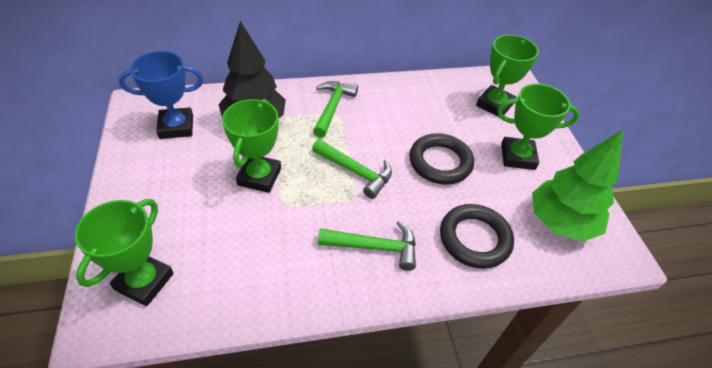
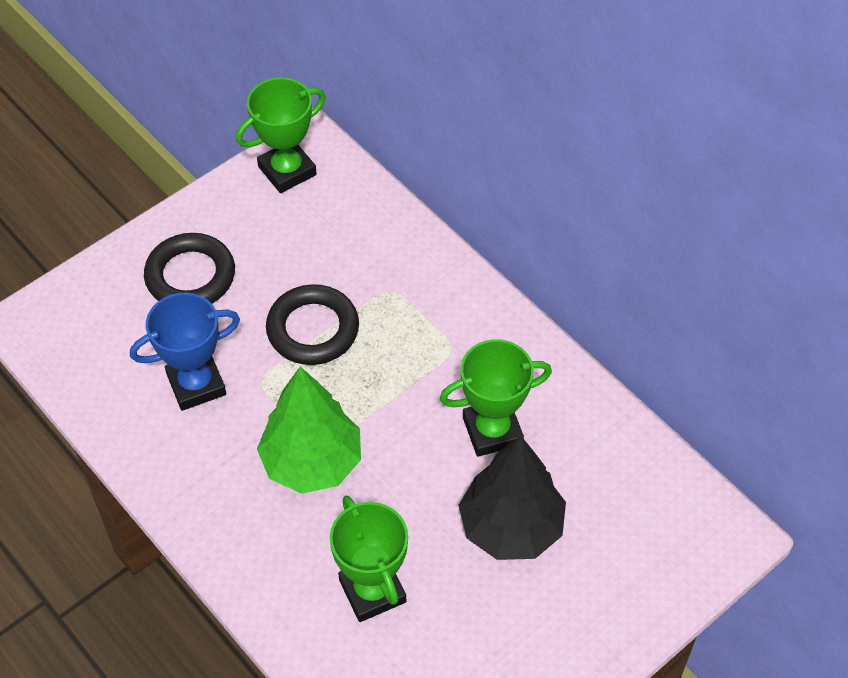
green hammer: 3 -> 0
green trophy: 4 -> 3

